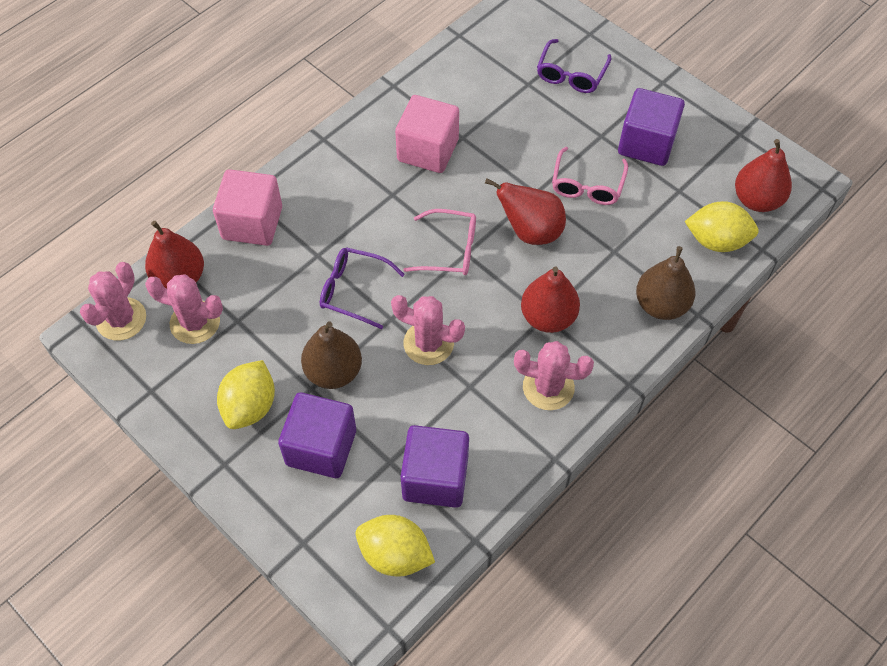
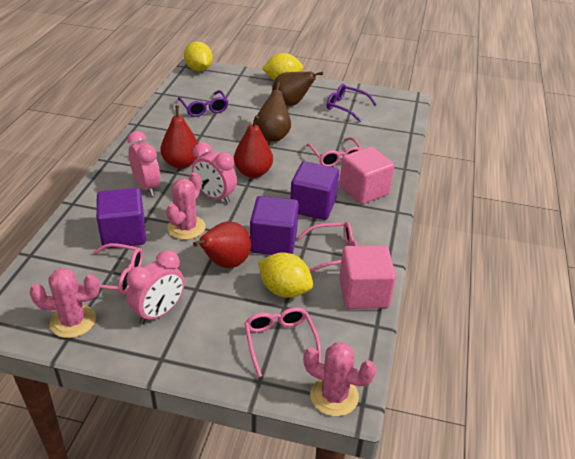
pink cactus: 4 -> 3
pink clock: 0 -> 3
pink glasses: 2 -> 4
red pear: 4 -> 3

